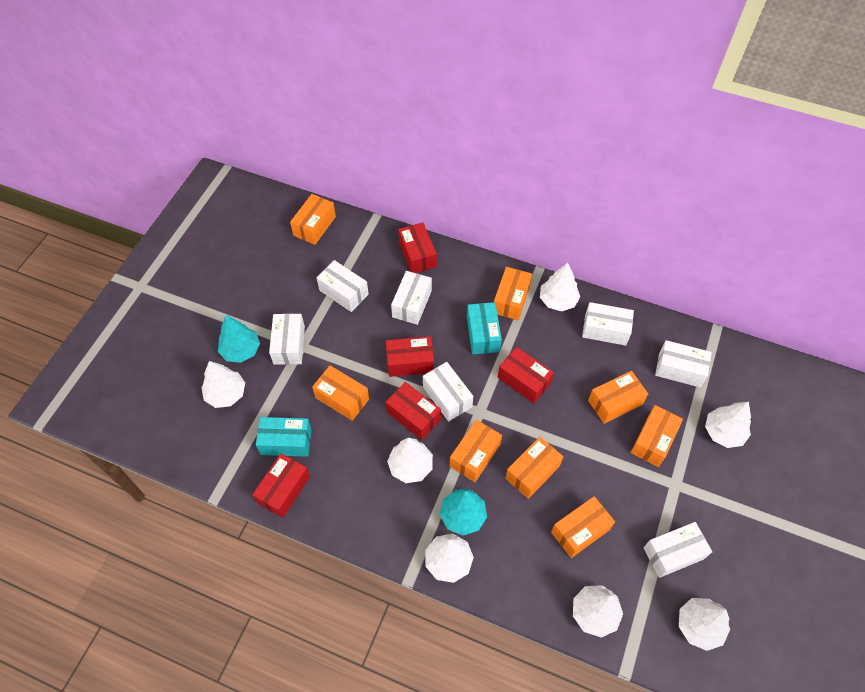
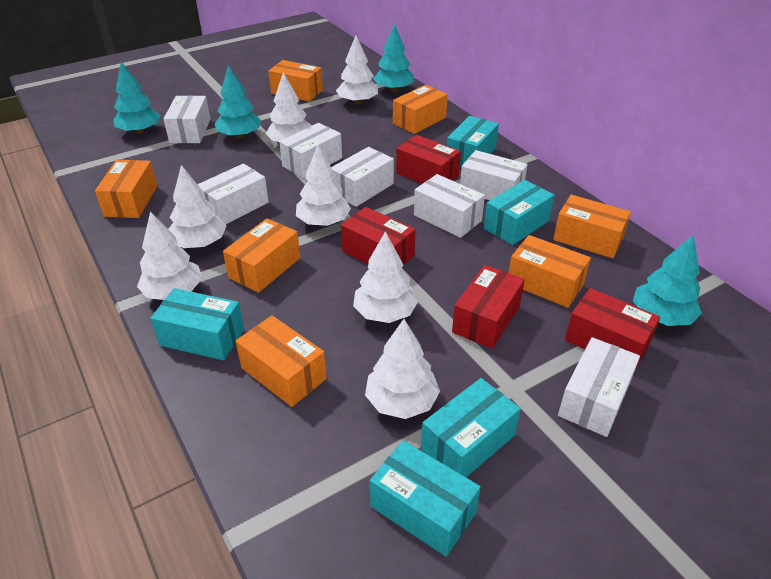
orange box: 8 -> 7
red box: 5 -> 4
turquoise box: 2 -> 5
turquoise tree: 2 -> 4

